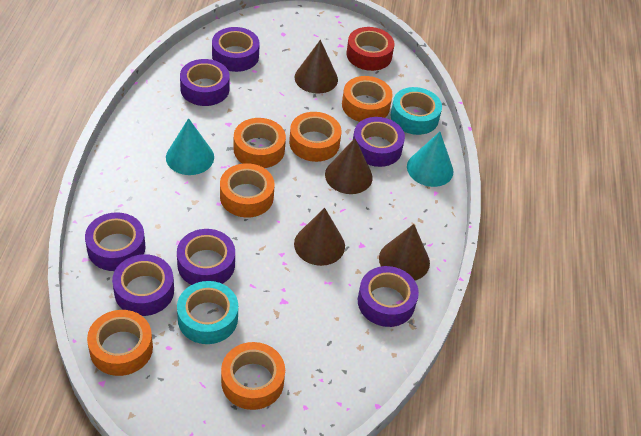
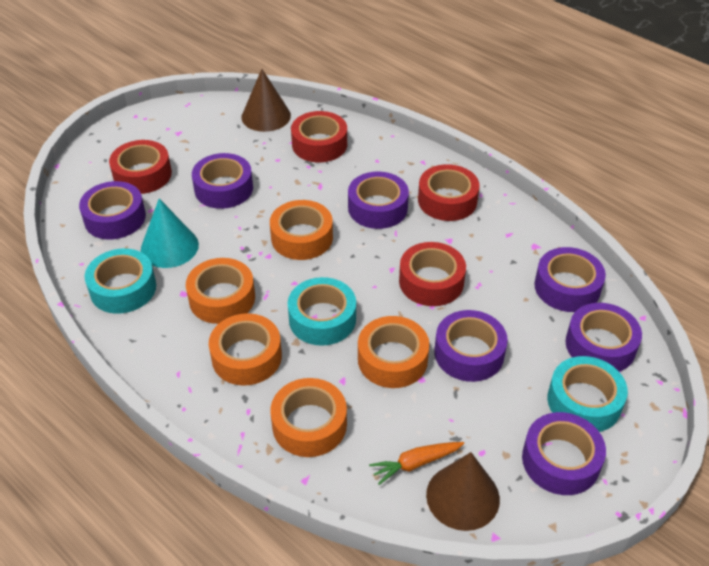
brown cone: 4 -> 2
orange carrot: 0 -> 1
orange tape: 6 -> 5
red tape: 1 -> 4
turquoise cone: 2 -> 1
turquoise tape: 2 -> 3

